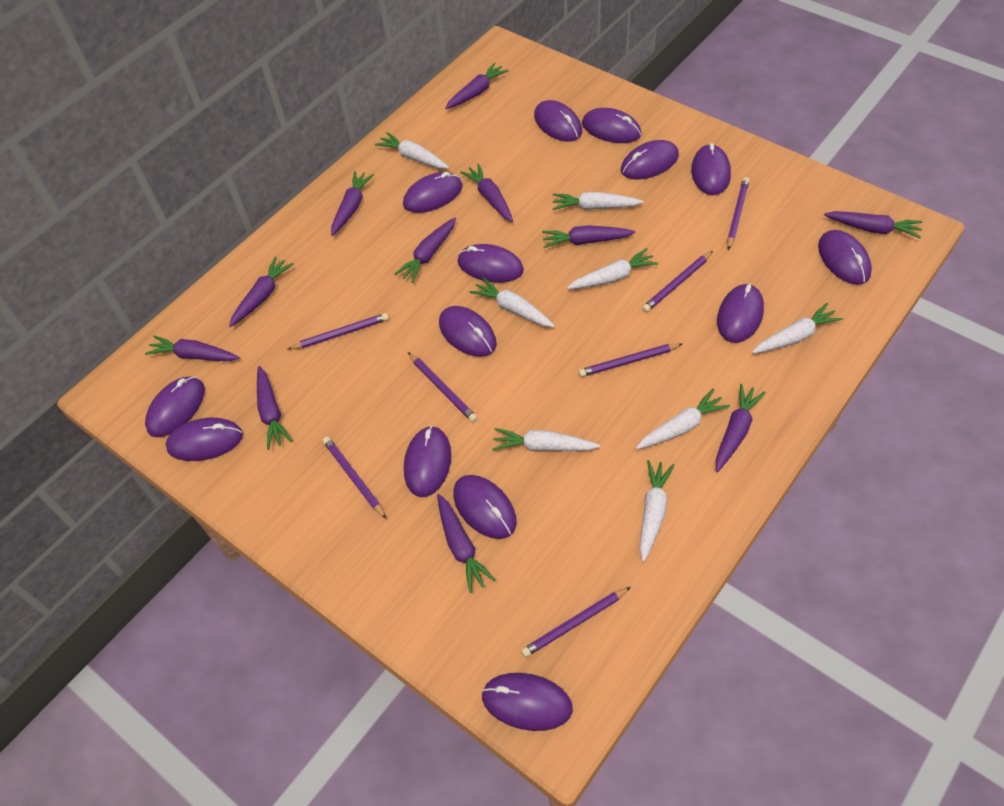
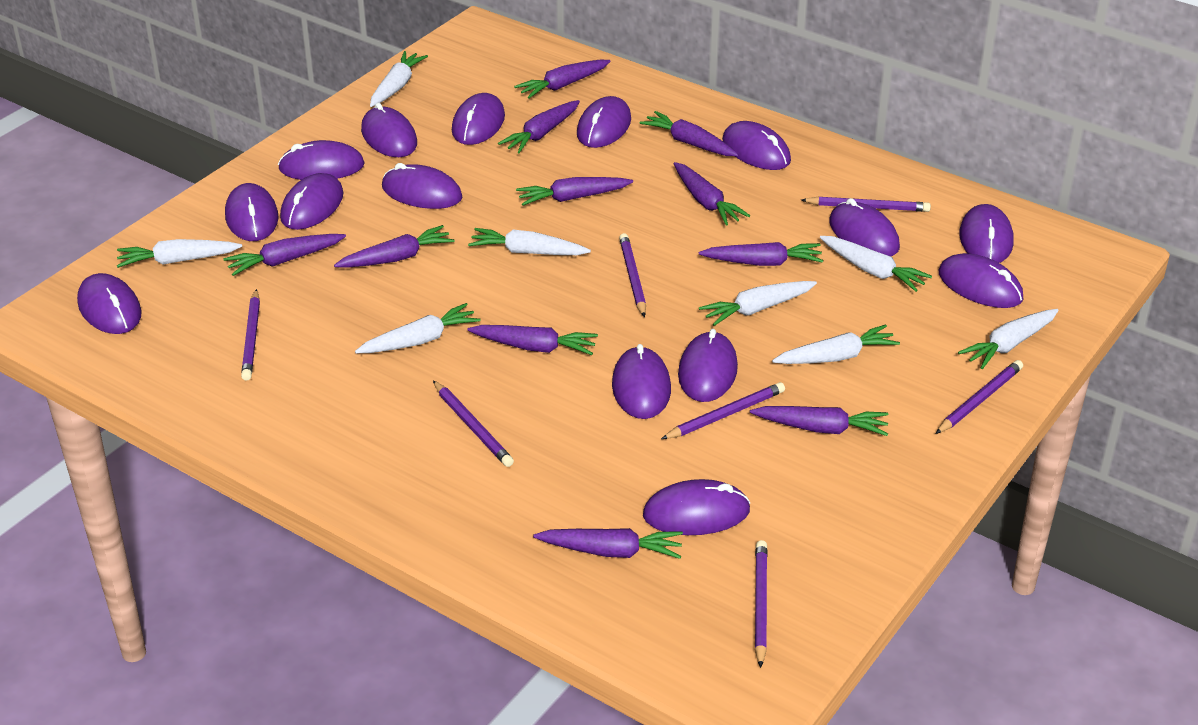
purple mouse: 14 -> 15

